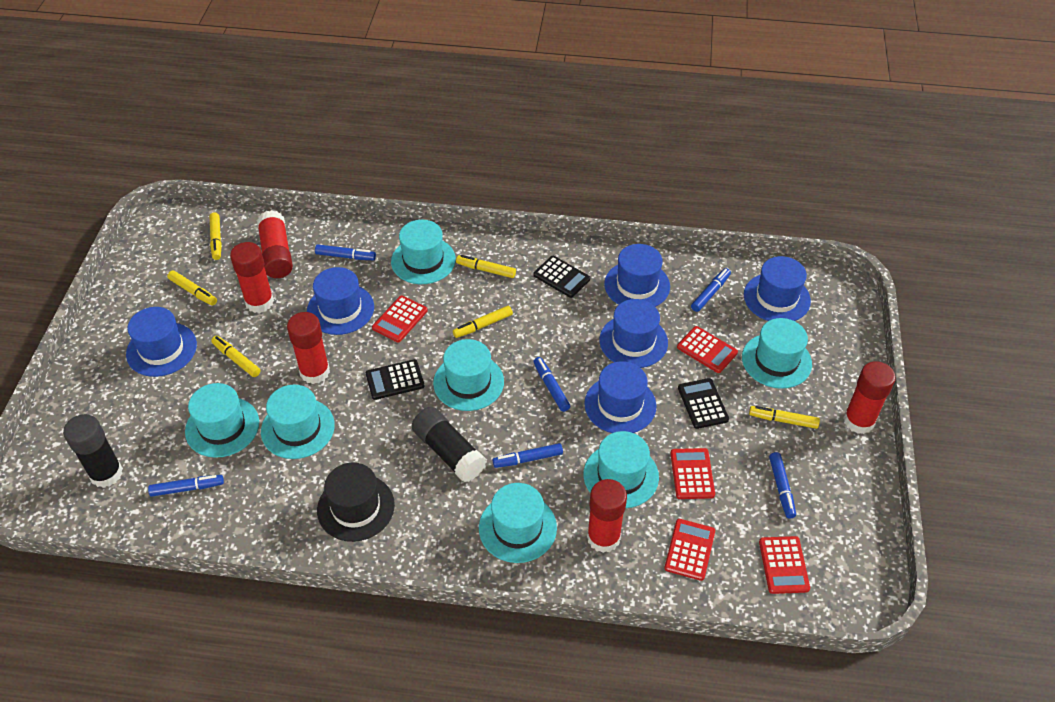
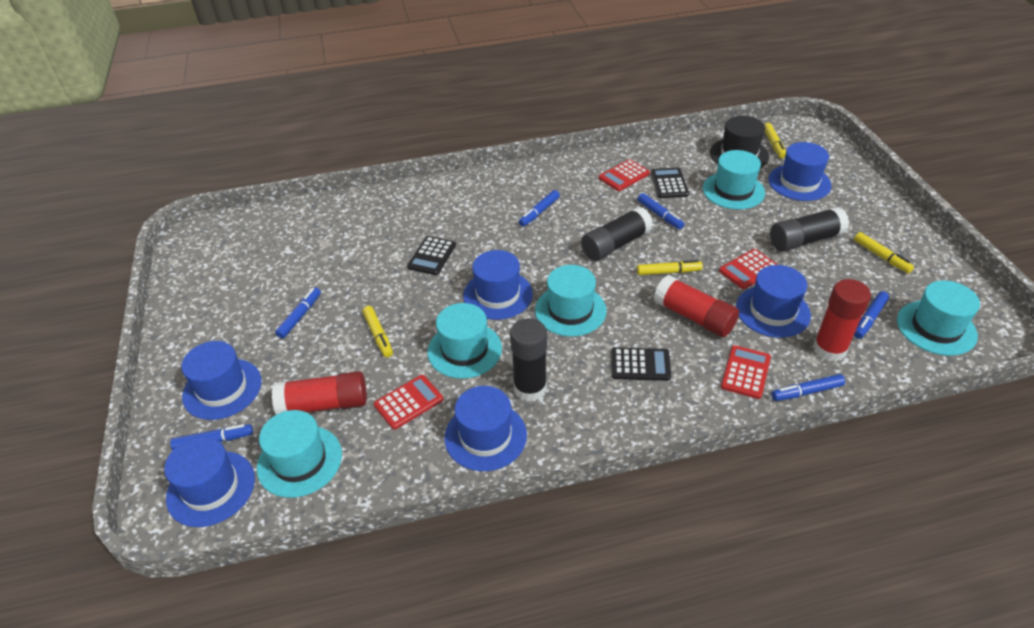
black glue stick: 2 -> 3
red calculator: 5 -> 4
red glue stick: 5 -> 3
turquoise hat: 7 -> 5
yellow marker: 6 -> 4

